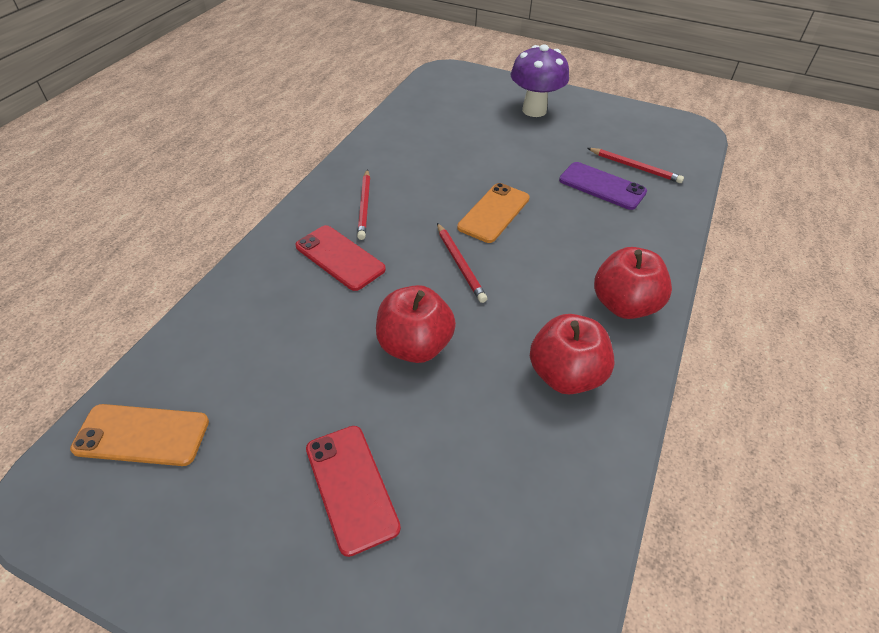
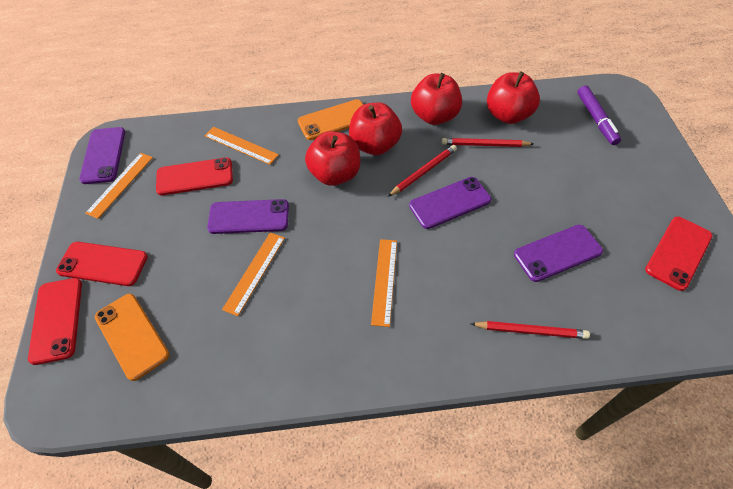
orange ruler: 0 -> 4
purple marker: 0 -> 1
purple mushroom: 1 -> 0
purple phone: 1 -> 4
red apple: 3 -> 4
red phone: 2 -> 4

